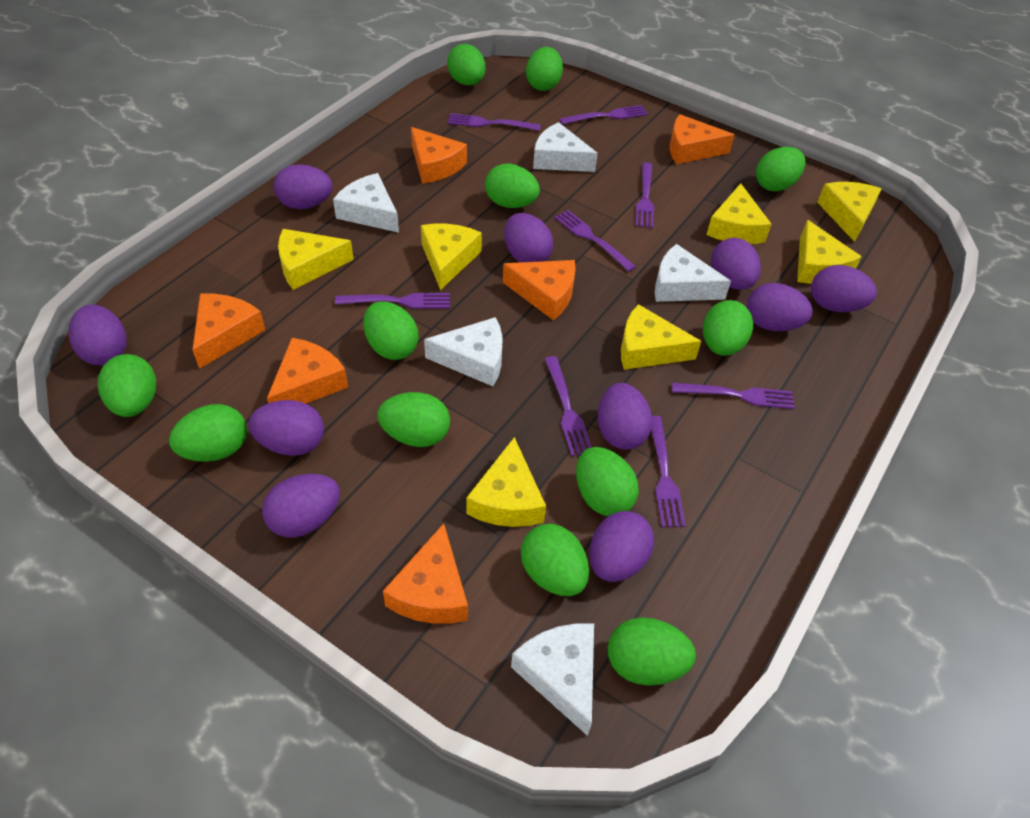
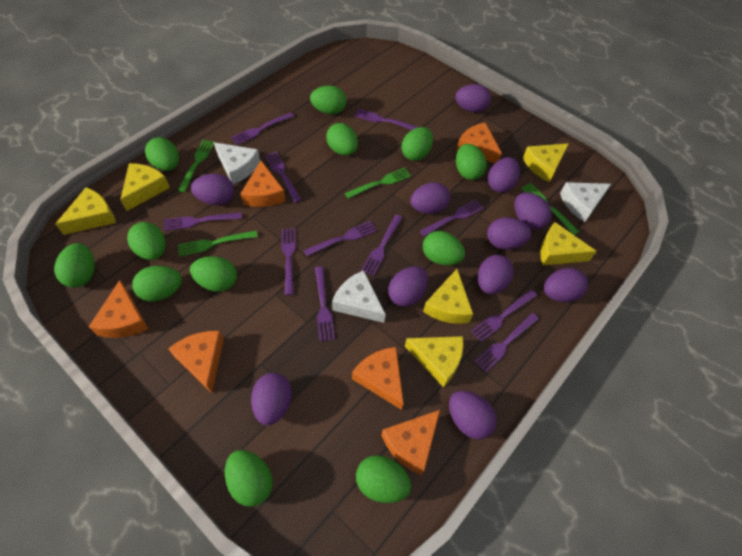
green fork: 0 -> 4
purple egg: 10 -> 11
purple fork: 8 -> 11
white cheese: 5 -> 3
yellow cheese: 7 -> 6

